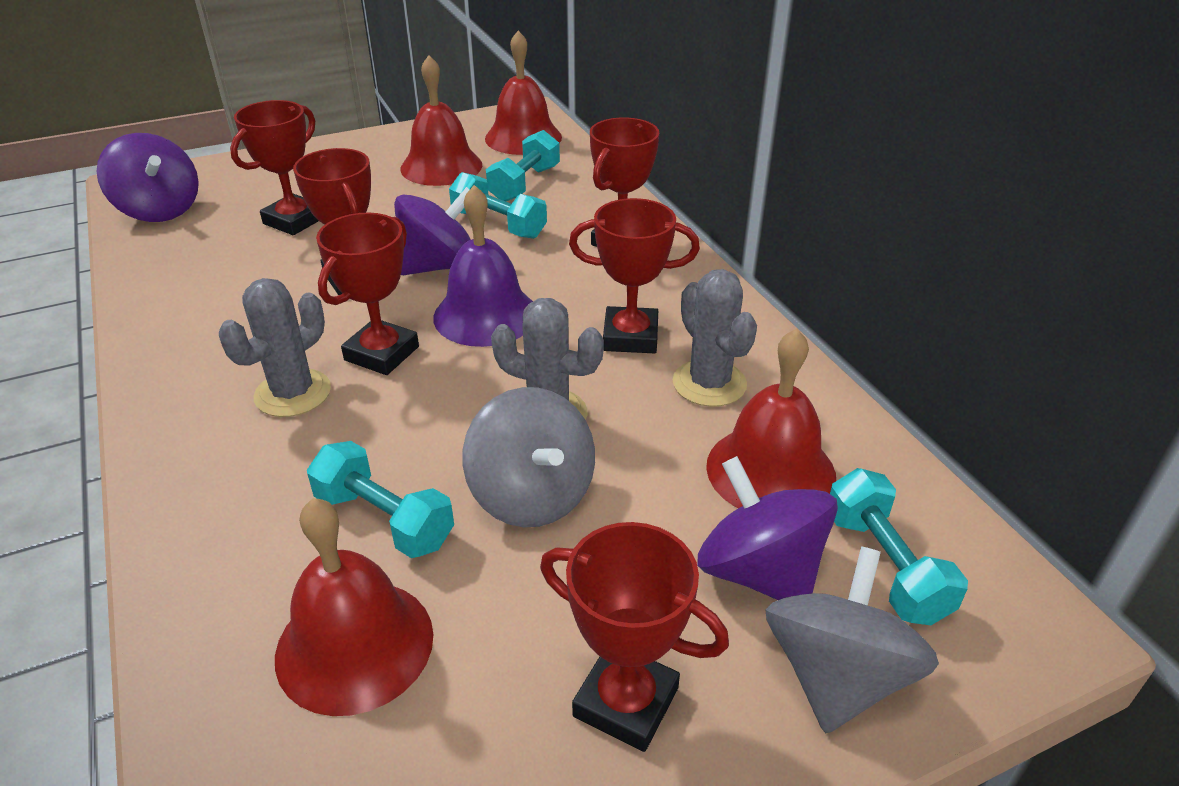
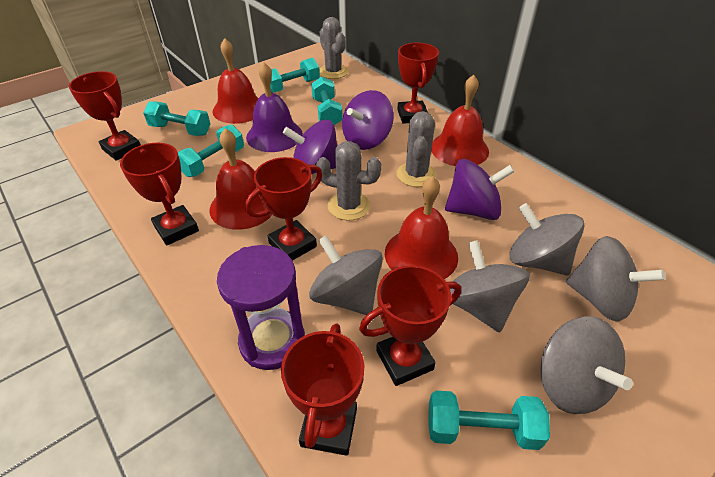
grey spinning top: 2 -> 5
purple hourglass: 0 -> 1
turquoise dumbbell: 4 -> 5

